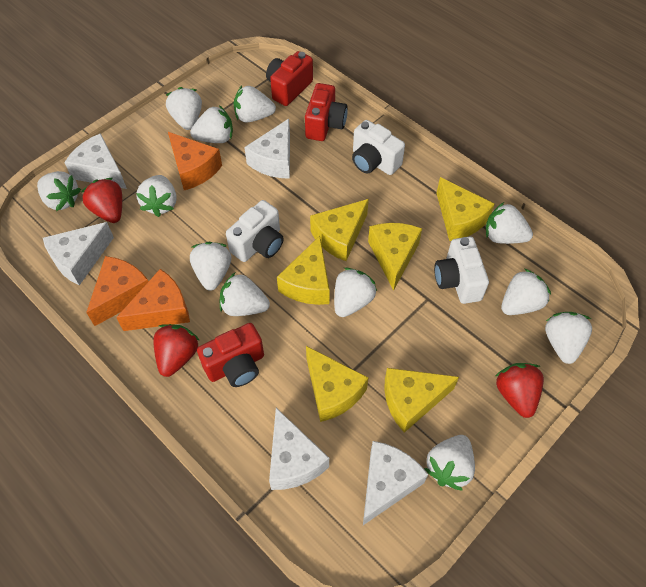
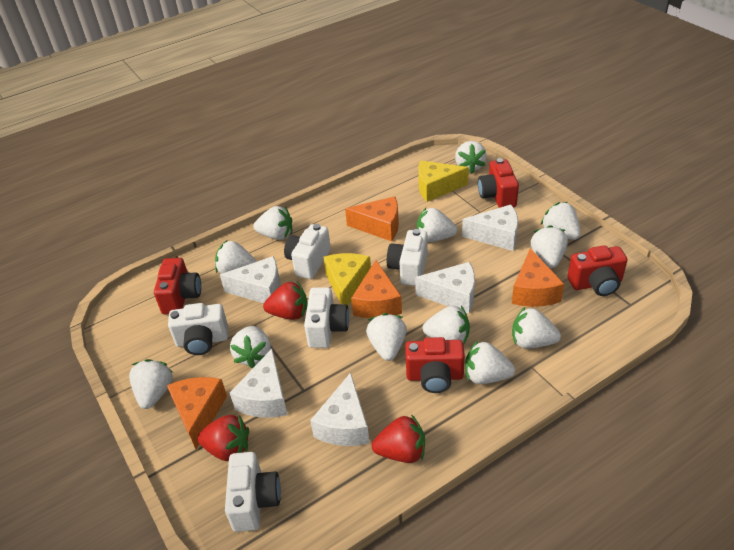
orange cheese: 3 -> 4
red camera: 3 -> 4
white camera: 3 -> 5
yellow cheese: 6 -> 2

